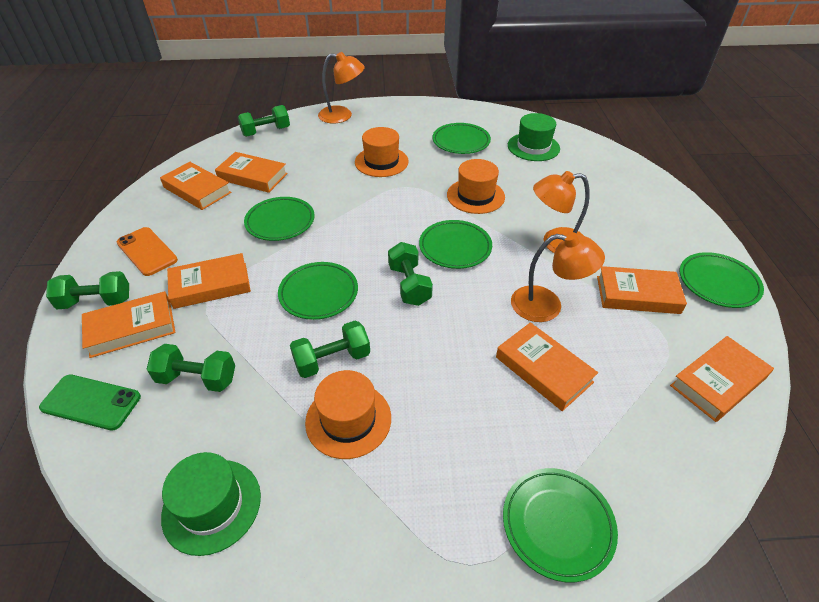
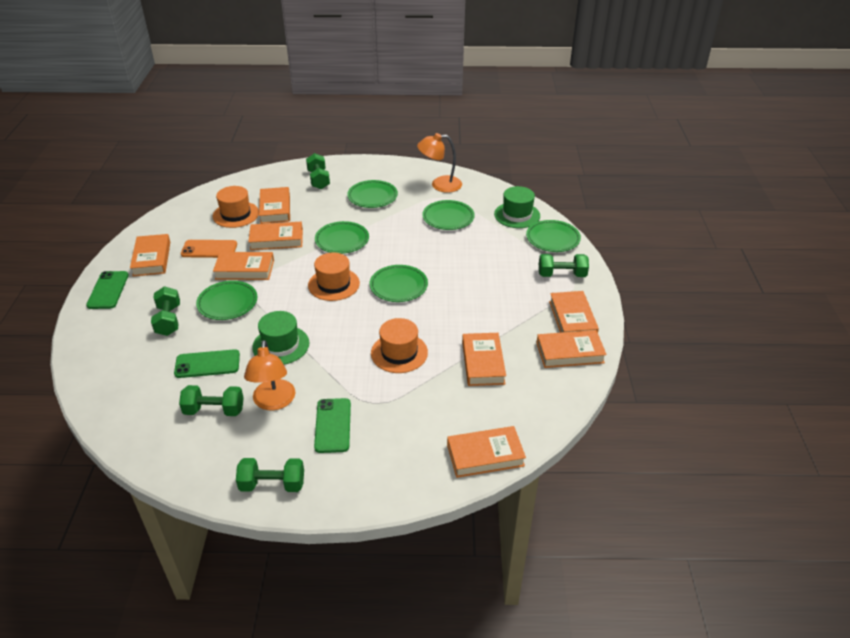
green phone: 1 -> 3
orange book: 7 -> 8
orange lamp: 3 -> 2

